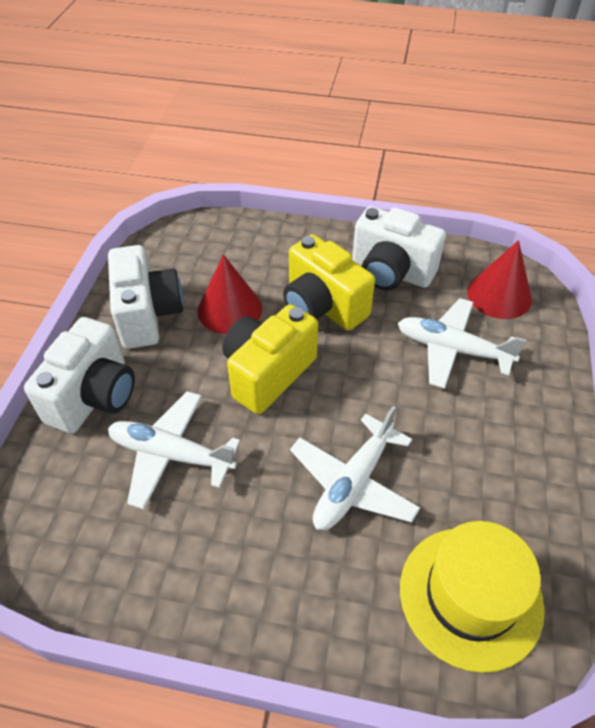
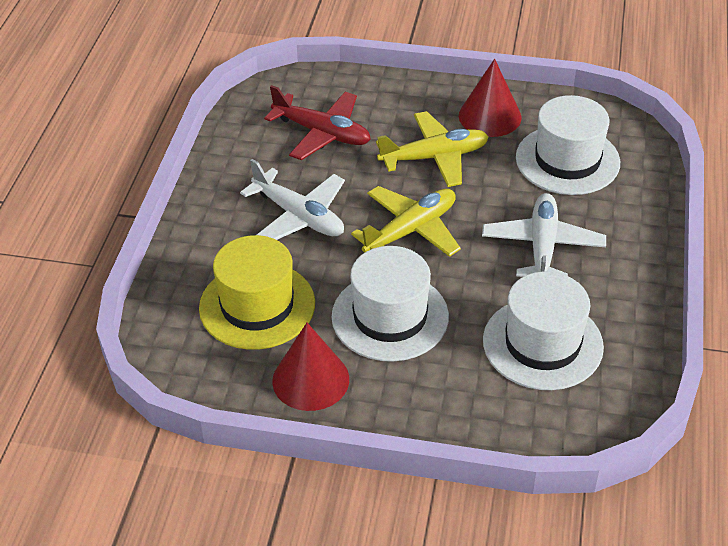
red plane: 0 -> 1
white camera: 3 -> 0
white hat: 0 -> 3
white plane: 3 -> 2
yellow camera: 2 -> 0
yellow plane: 0 -> 2

